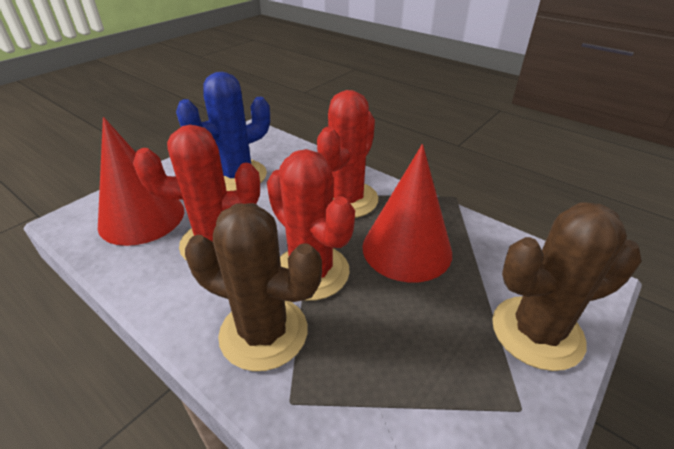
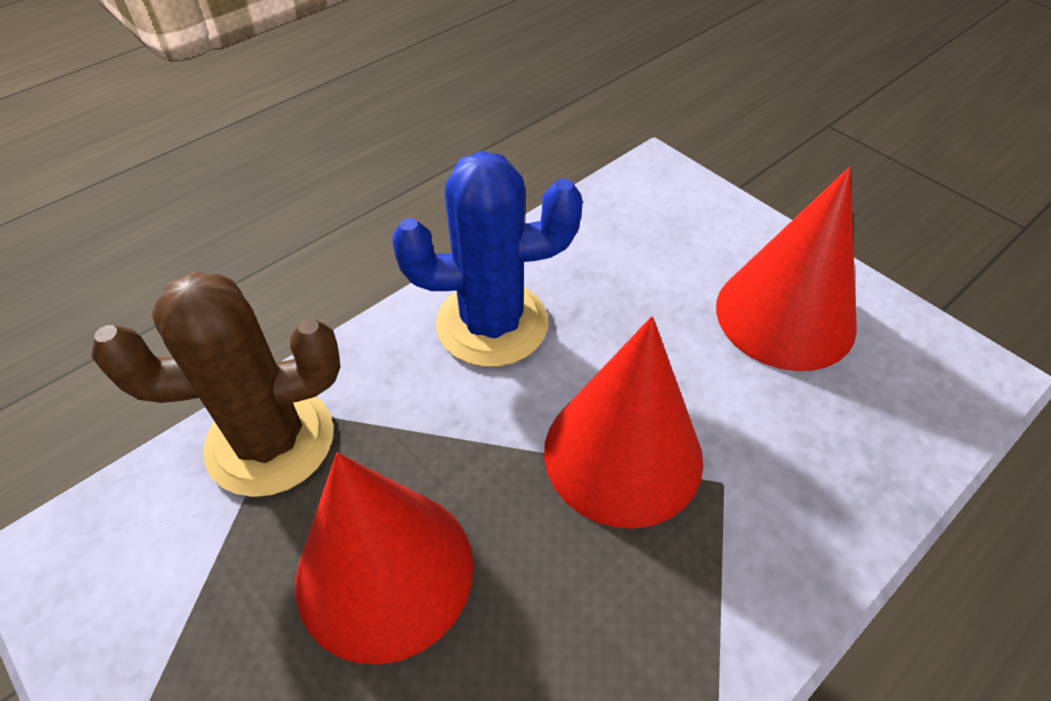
brown cactus: 2 -> 1
red cactus: 3 -> 0
red cone: 2 -> 3

